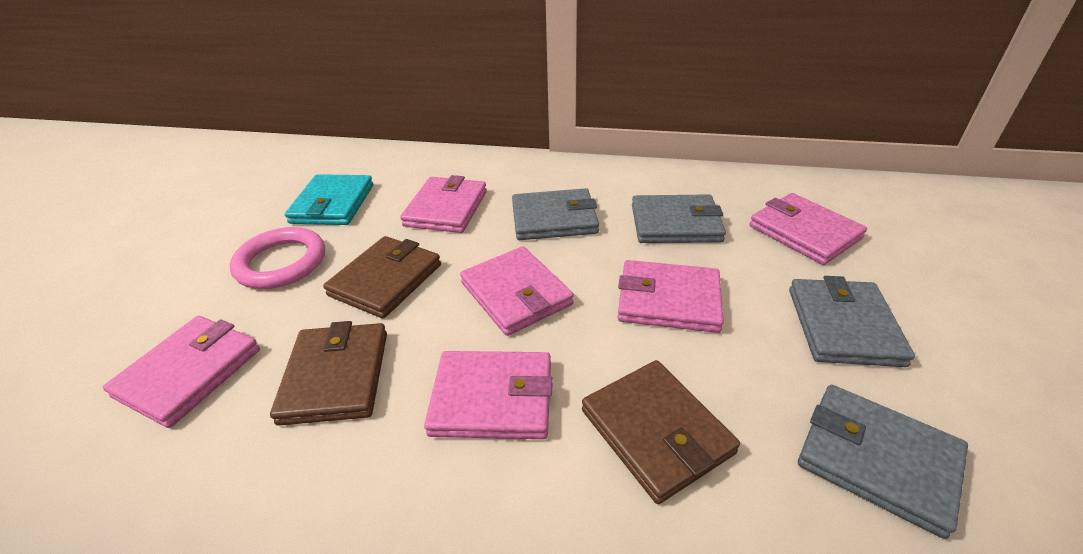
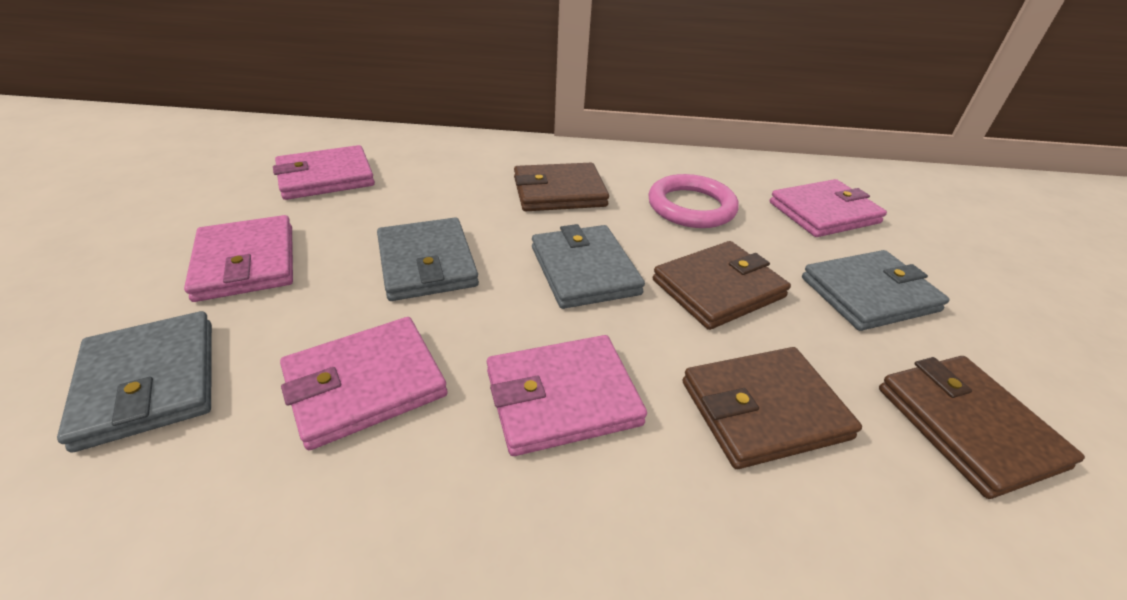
brown wallet: 3 -> 4
pink wallet: 6 -> 5
turquoise wallet: 1 -> 0

